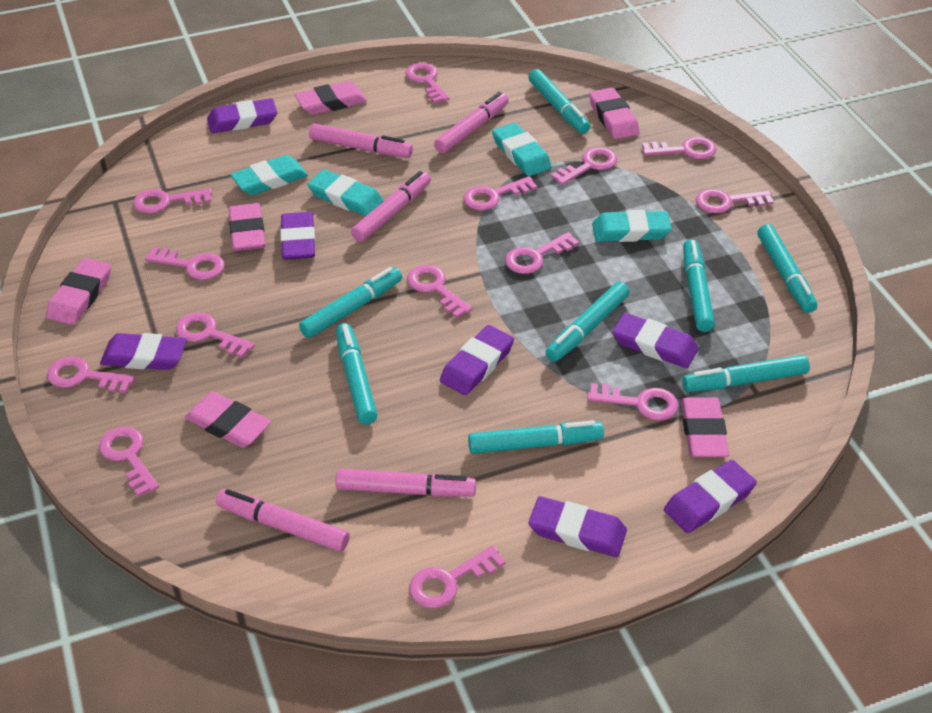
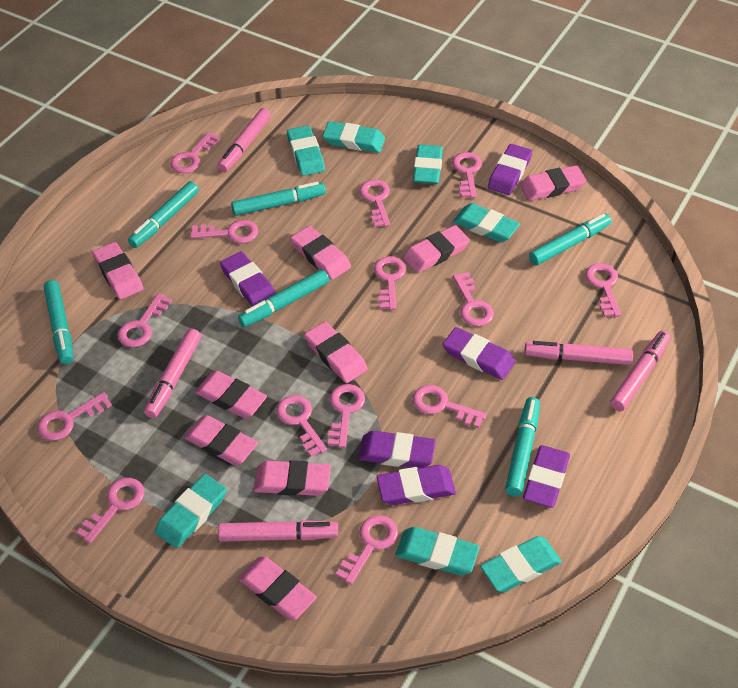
pink eraser: 6 -> 9
purple eraser: 7 -> 6
turquoise eraser: 4 -> 7
turquoise marker: 8 -> 6

